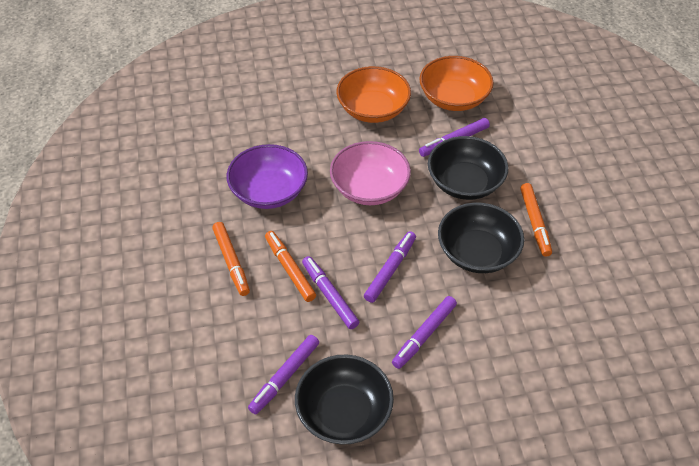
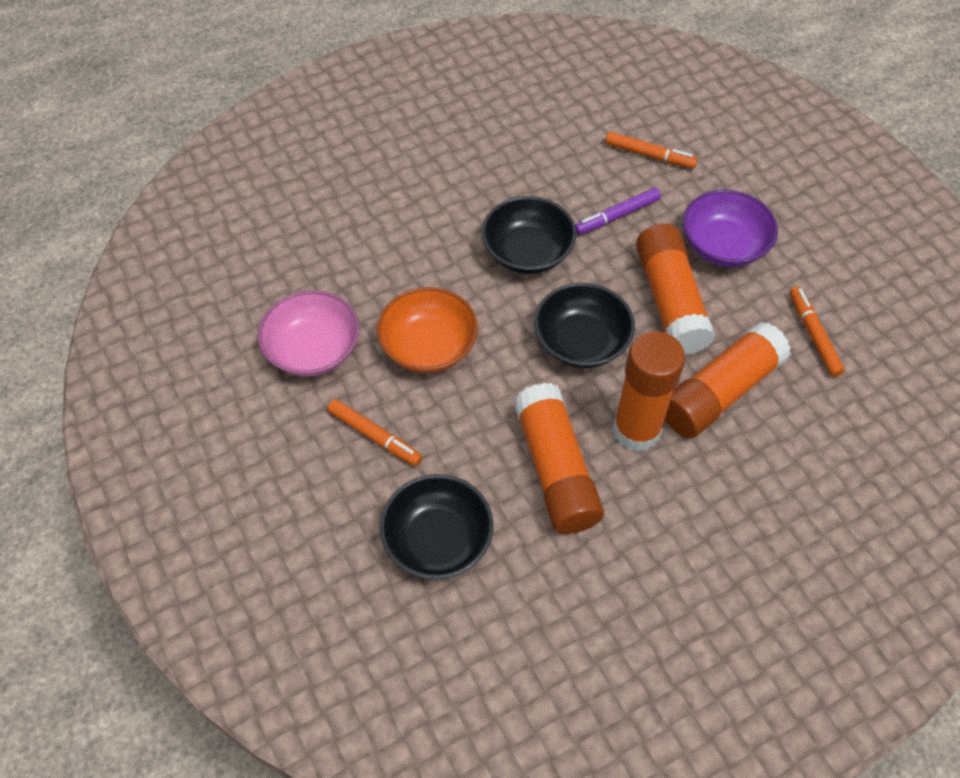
orange bowl: 2 -> 1
orange glue stick: 0 -> 4
purple marker: 5 -> 1

